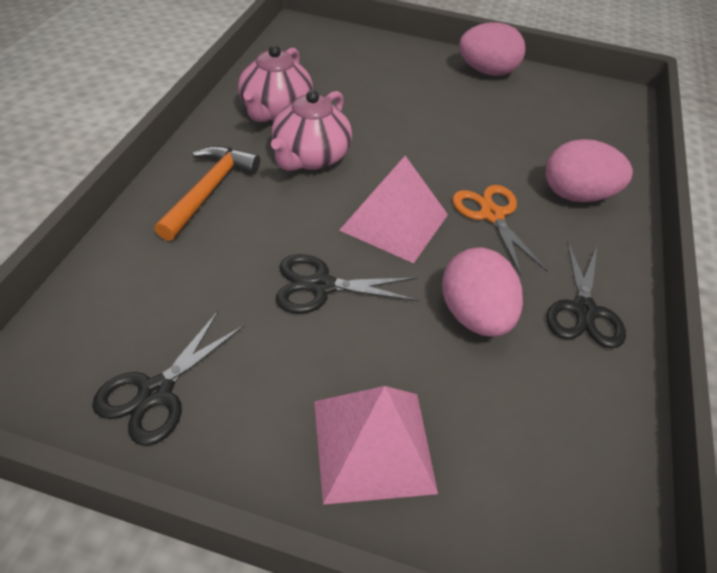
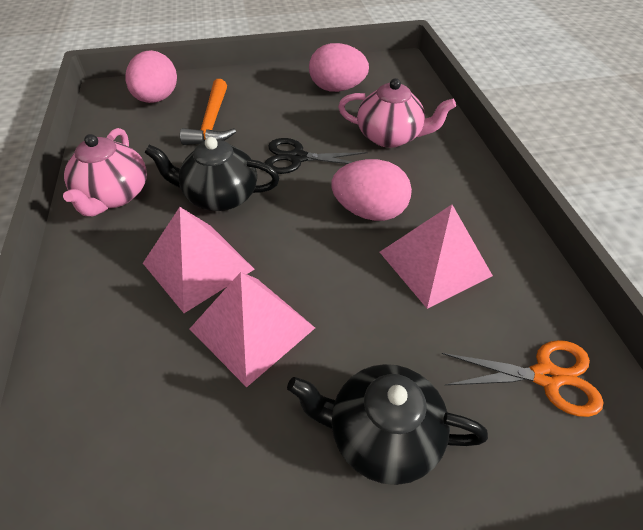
black scissors: 3 -> 1
black teapot: 0 -> 2
pink pyramid: 2 -> 3

